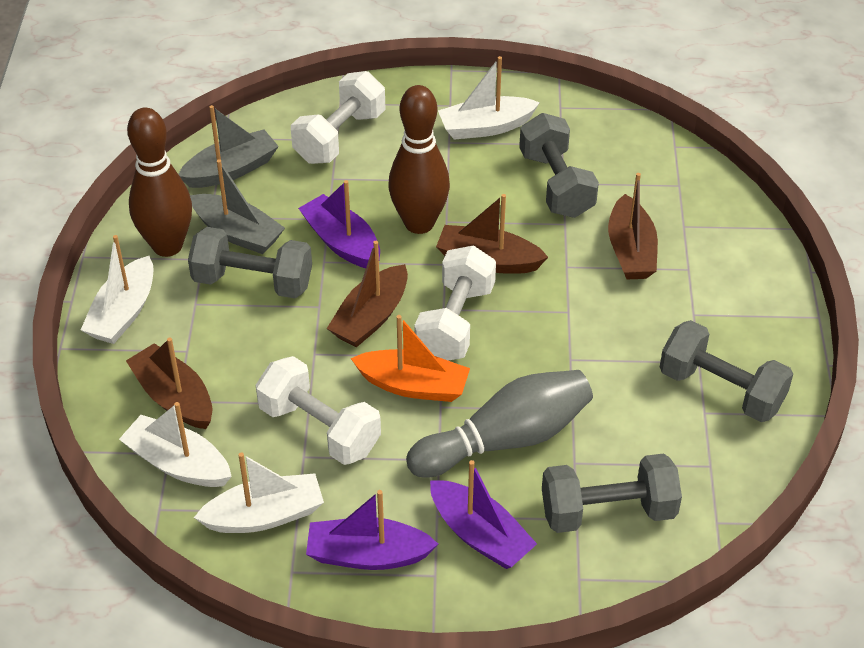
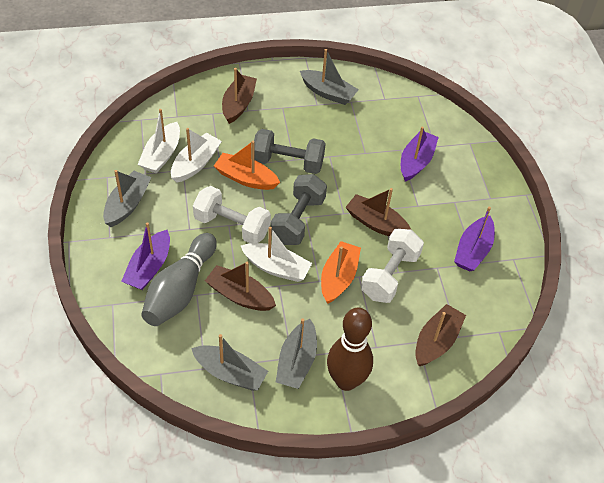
brown bowling pin: 2 -> 1
grey boat: 2 -> 4
grey dumbbell: 4 -> 2
orange boat: 1 -> 2
white boat: 4 -> 3
white dumbbell: 3 -> 2

